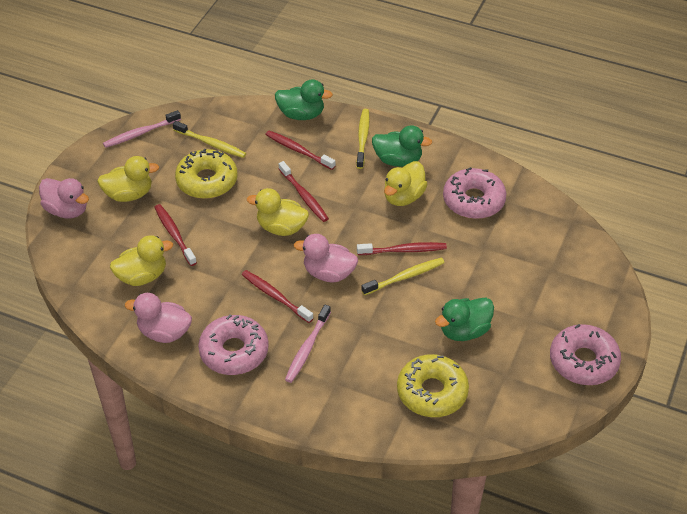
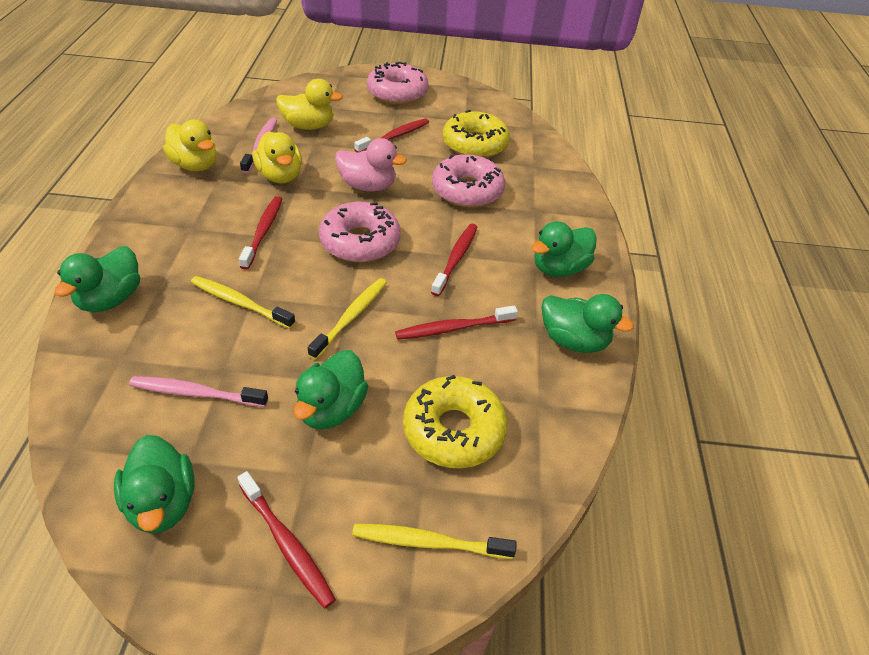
green duck: 3 -> 5
pink duck: 3 -> 1
yellow duck: 4 -> 3

